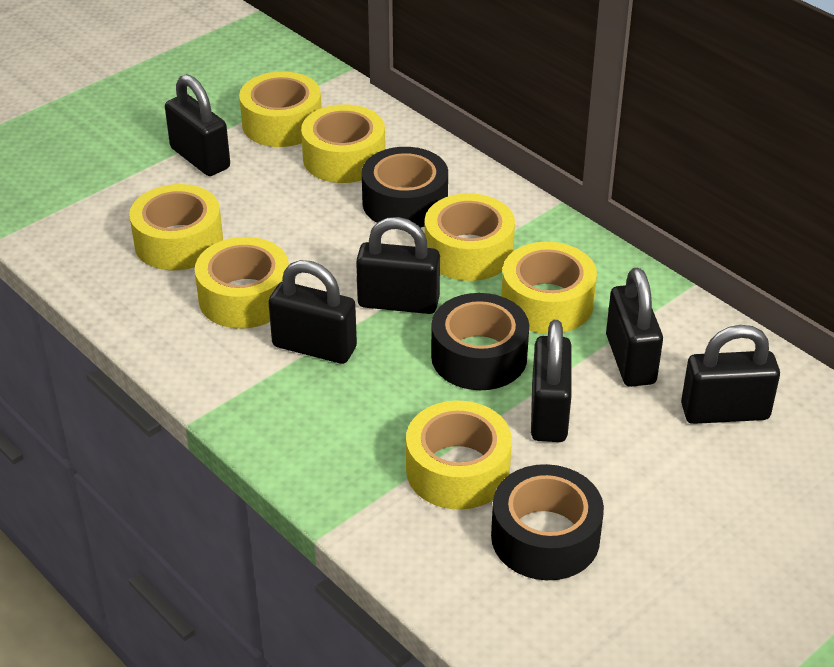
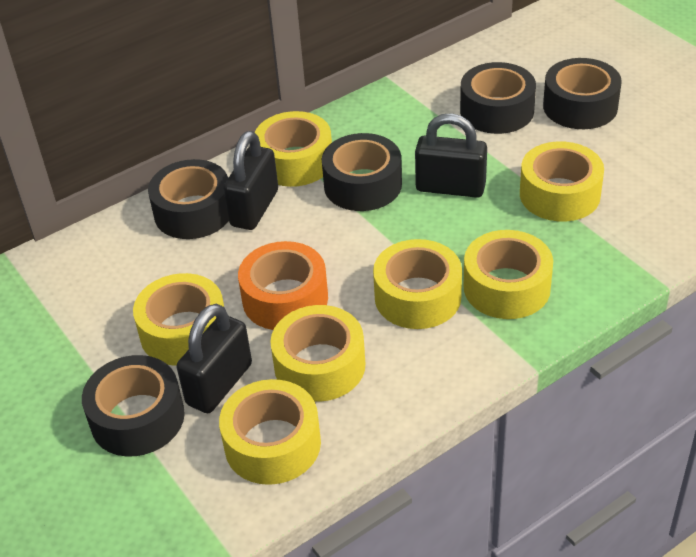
black padlock: 6 -> 3
black tape: 3 -> 5
orange tape: 0 -> 1

